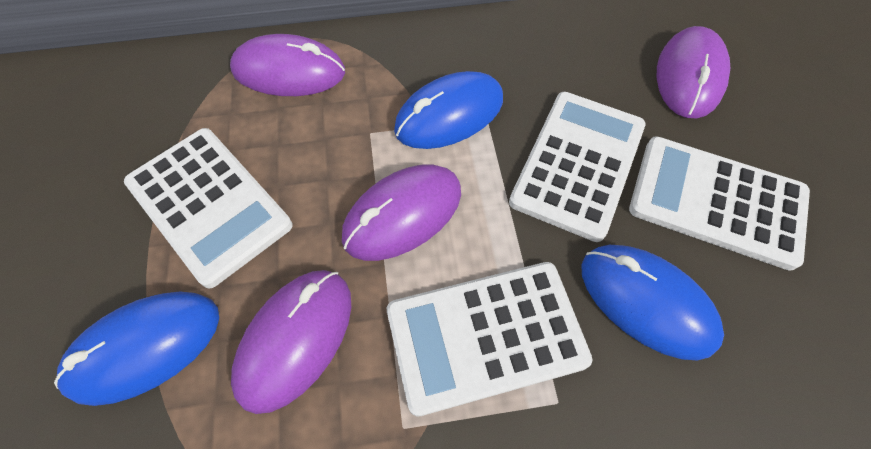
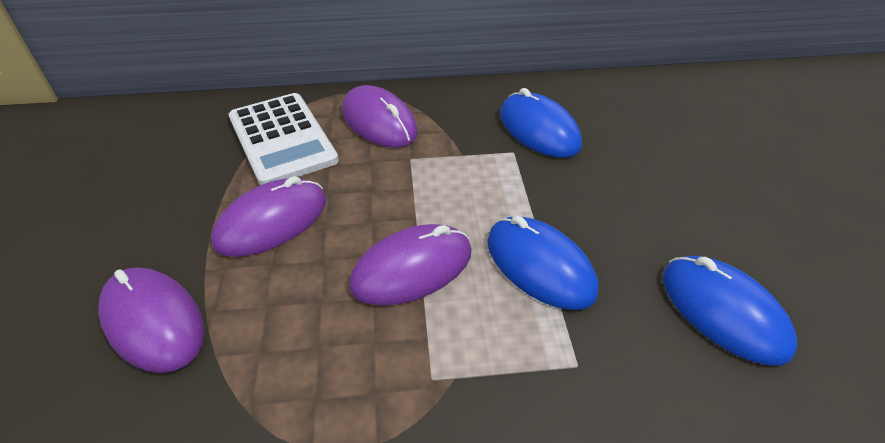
white calculator: 4 -> 1

